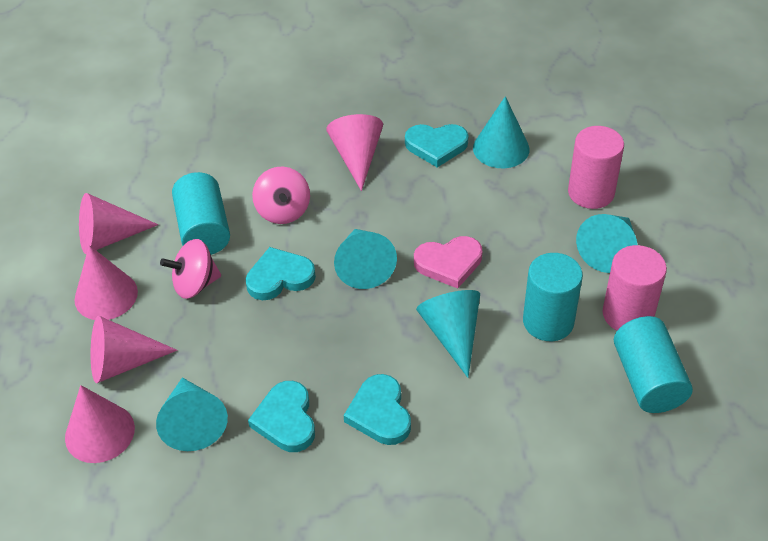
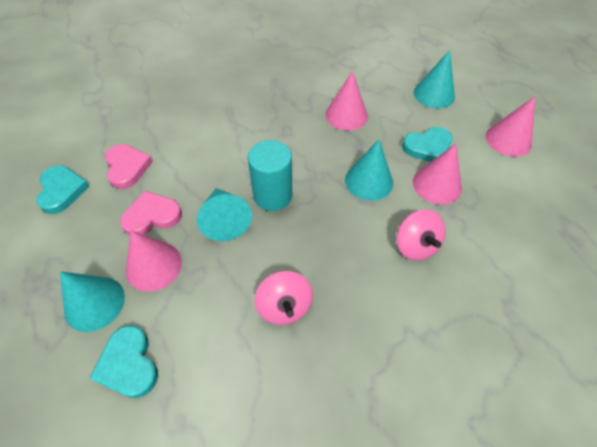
pink cone: 5 -> 4
pink cylinder: 2 -> 0
pink heart: 1 -> 2
turquoise cone: 5 -> 4
turquoise cylinder: 3 -> 1
turquoise heart: 4 -> 3

